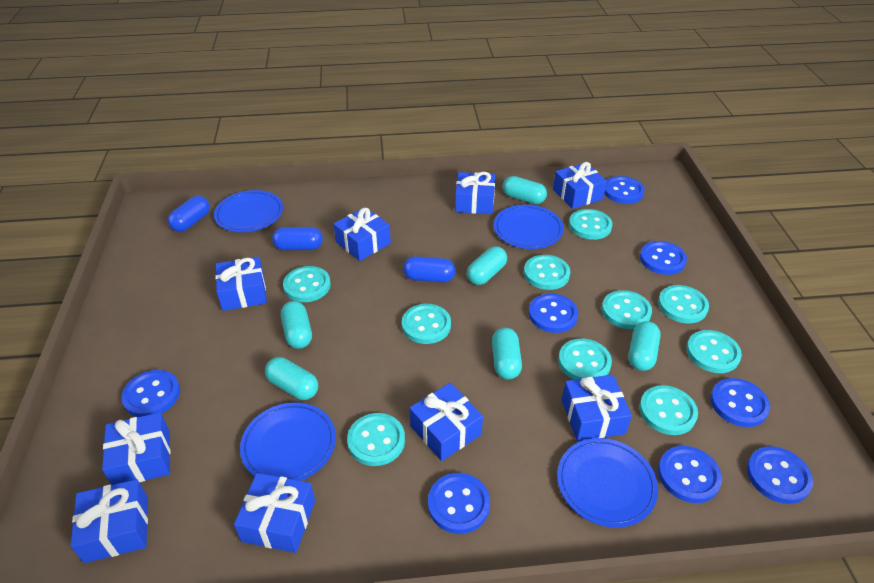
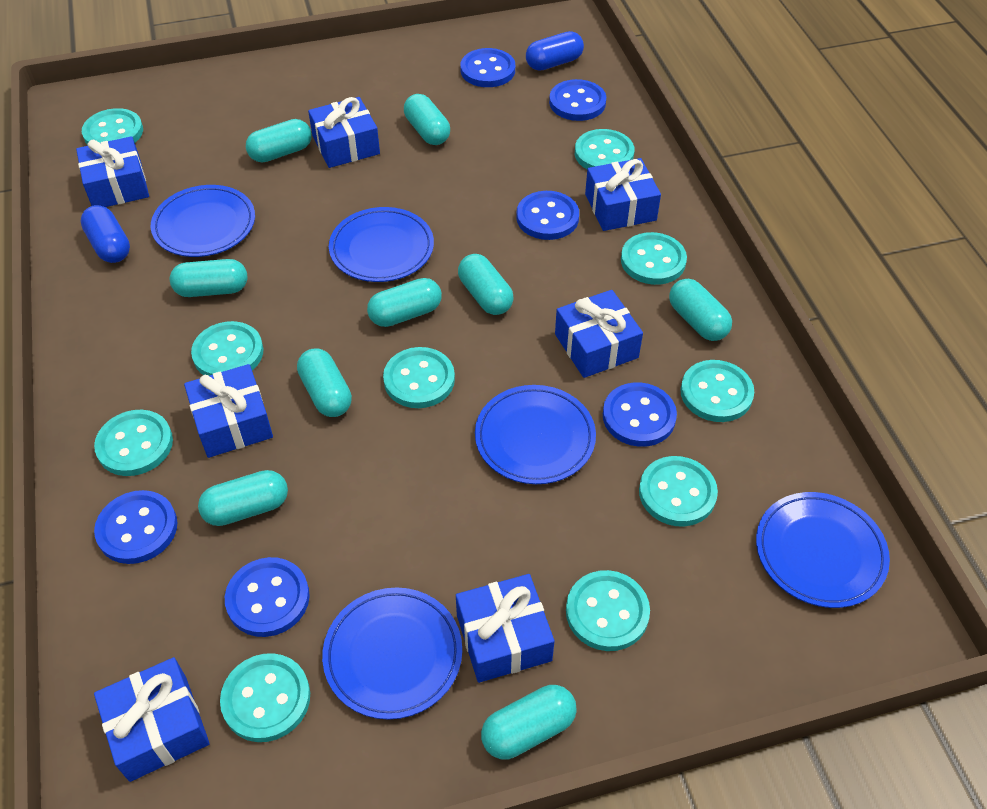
blue button: 8 -> 6
blue capsule: 3 -> 2
blue gift: 9 -> 7
blue plate: 4 -> 5
turquoise capsule: 6 -> 9

